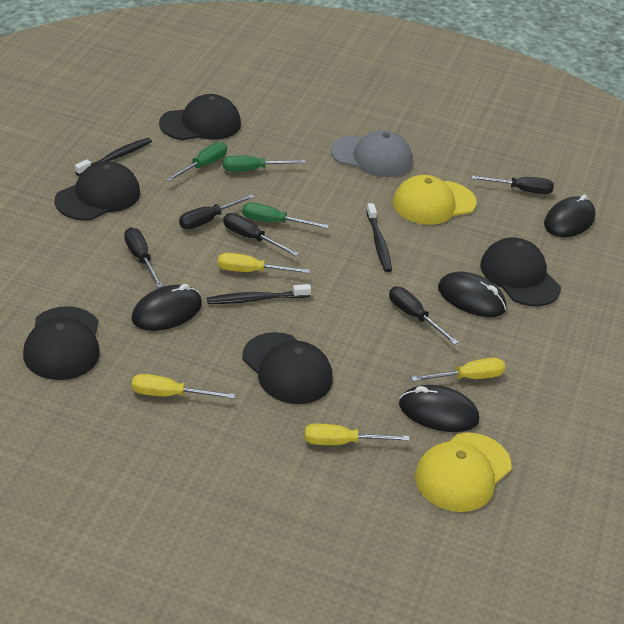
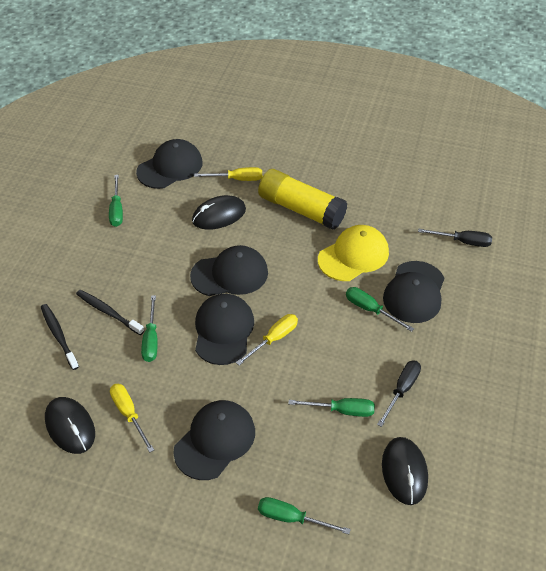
black mouse: 4 -> 3
black screwdriver: 5 -> 2
black toothbrush: 3 -> 2
green screwdriver: 3 -> 5
grey cap: 1 -> 0
yellow cap: 2 -> 1
yellow glue stick: 0 -> 1
yellow screwdriver: 4 -> 3

